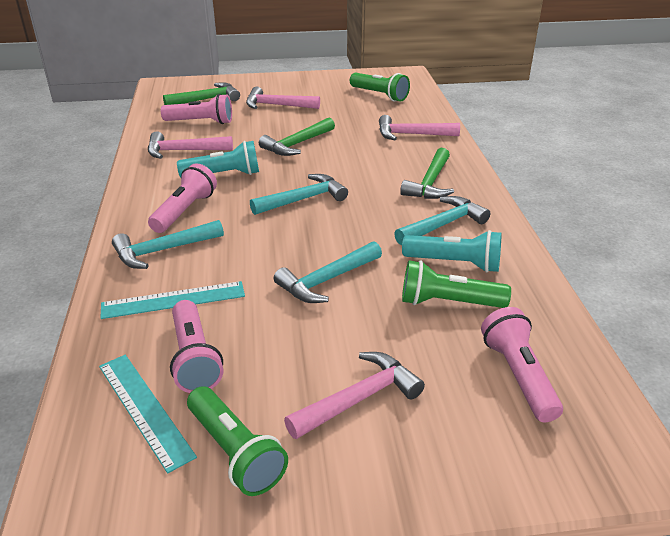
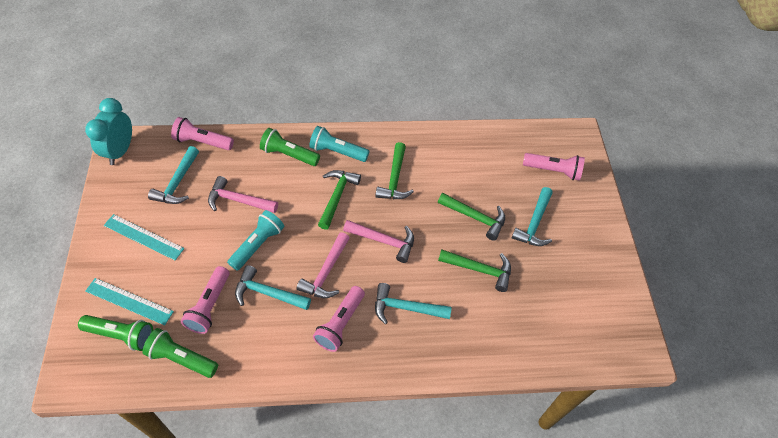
green hammer: 3 -> 4
pink hammer: 4 -> 3
turquoise clock: 0 -> 1

